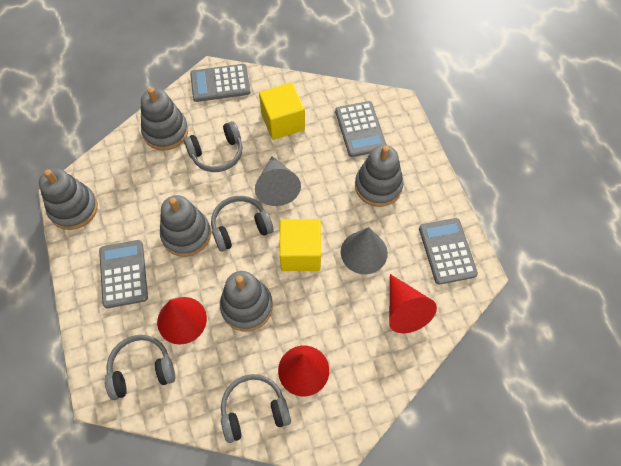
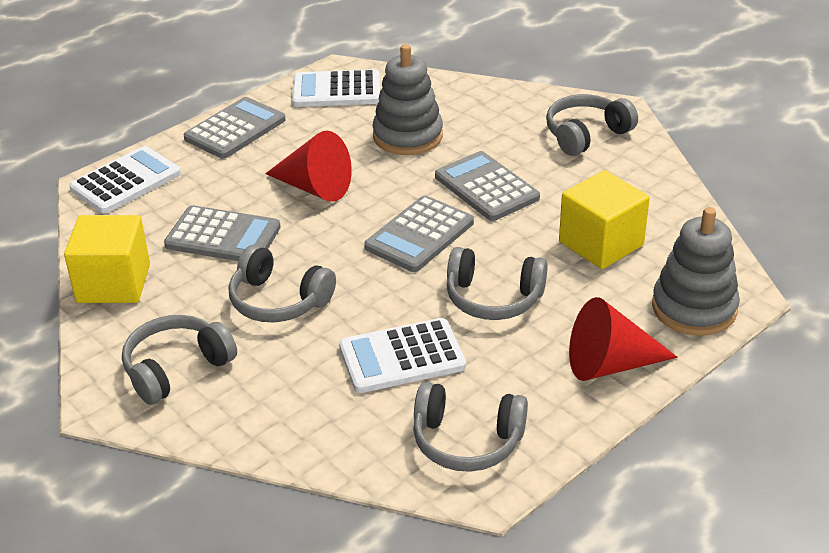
grey cone: 2 -> 0
grey headphones: 4 -> 5
grey stacking toy: 5 -> 2
red cone: 3 -> 2
white calculator: 0 -> 3

